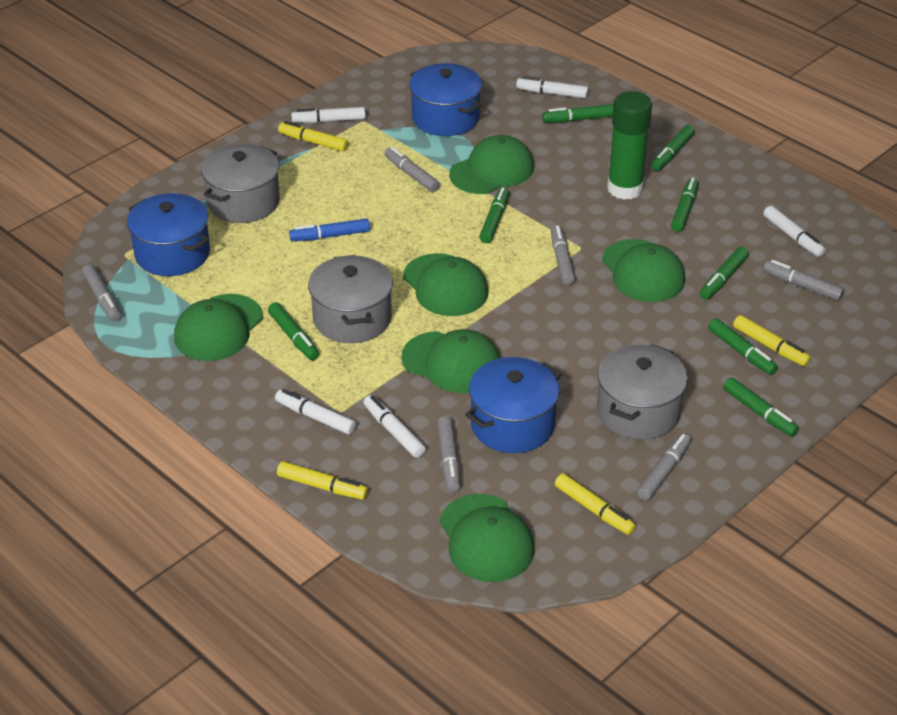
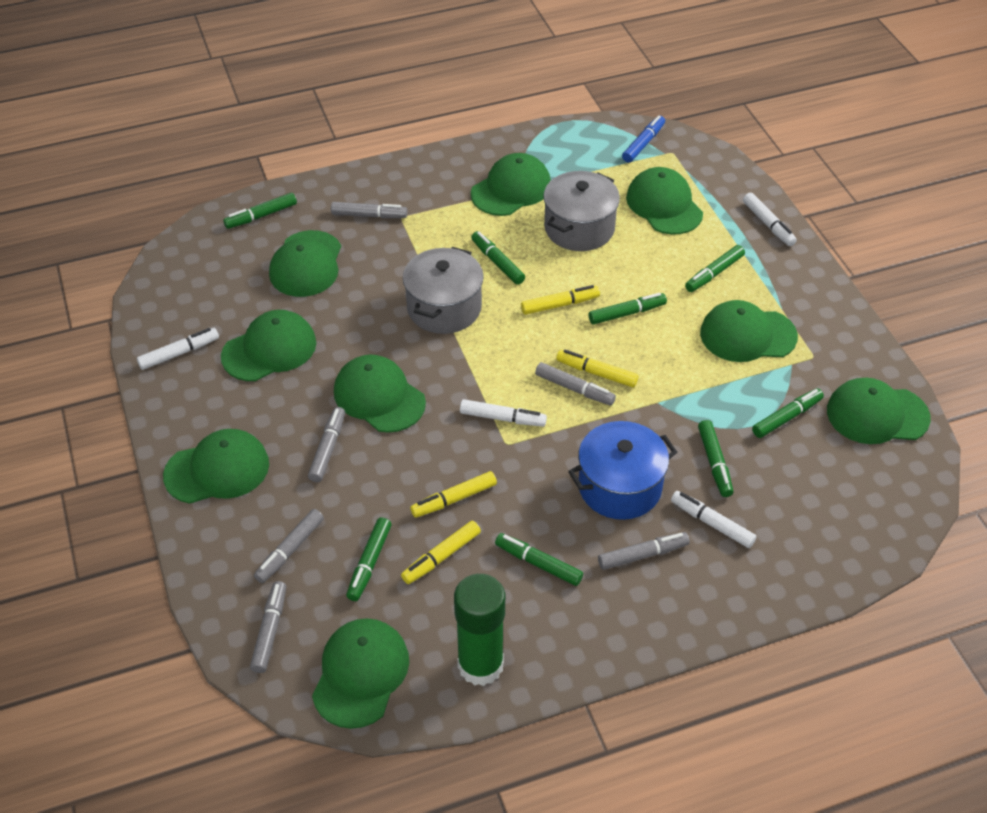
blue pot: 3 -> 1
green cap: 6 -> 9
grey pot: 3 -> 2
white marker: 5 -> 4

